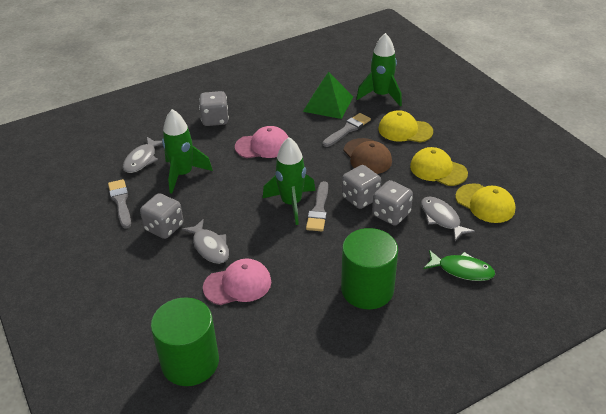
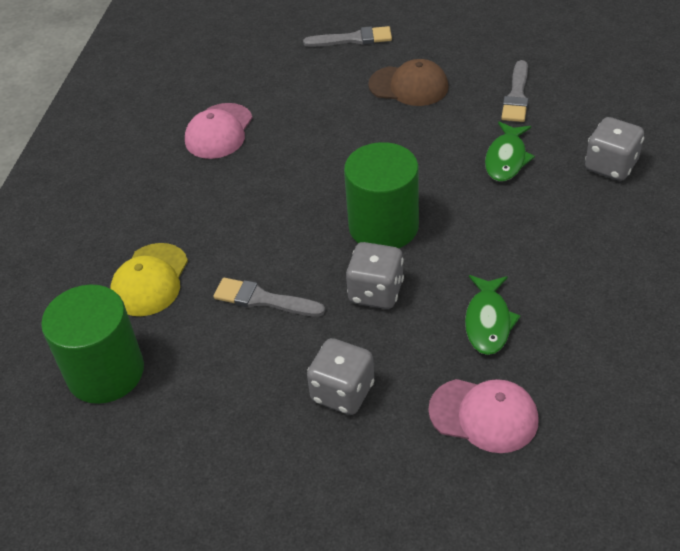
green fish: 1 -> 2
green pyramid: 1 -> 0
green rocket: 3 -> 0
grey dice: 4 -> 3
grey fish: 3 -> 0
yellow cap: 3 -> 1

